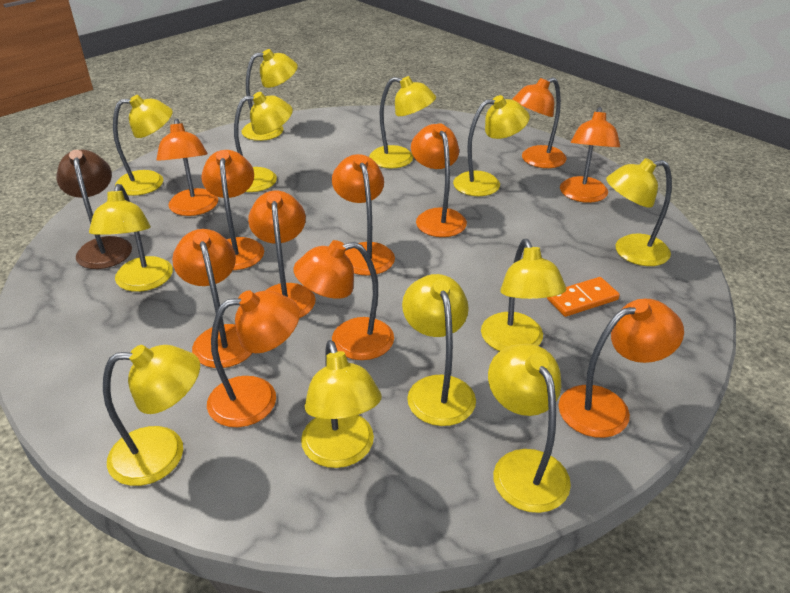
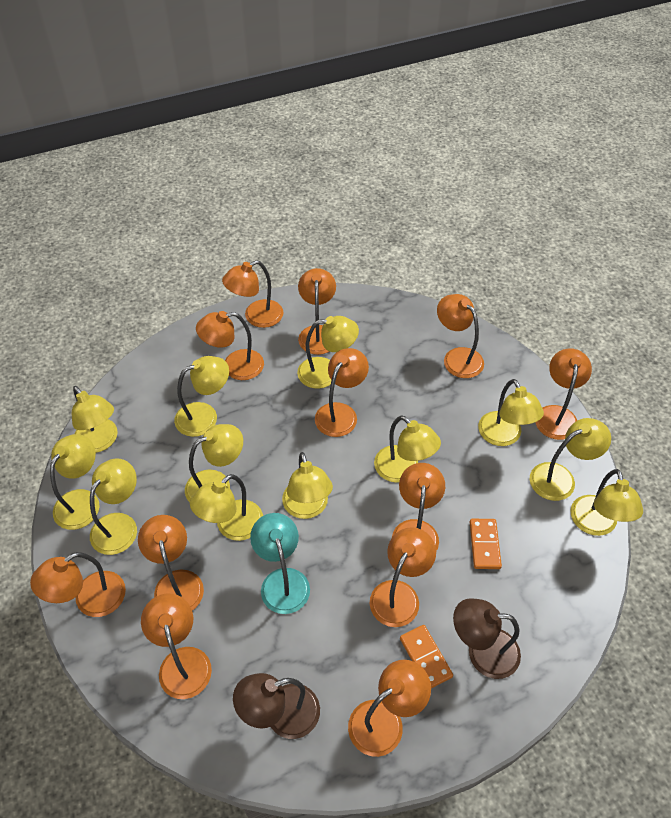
brown lamp: 1 -> 2
orange domino: 1 -> 2
orange lamp: 11 -> 12
turquoise lamp: 0 -> 1

